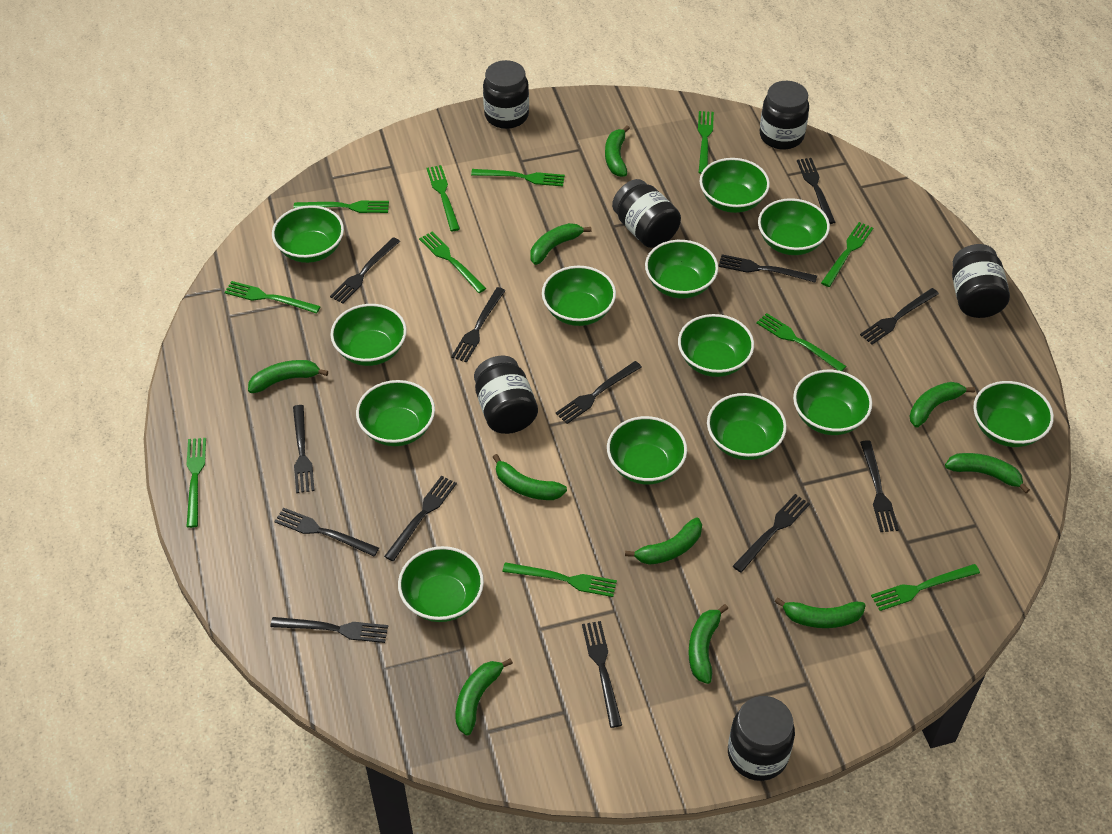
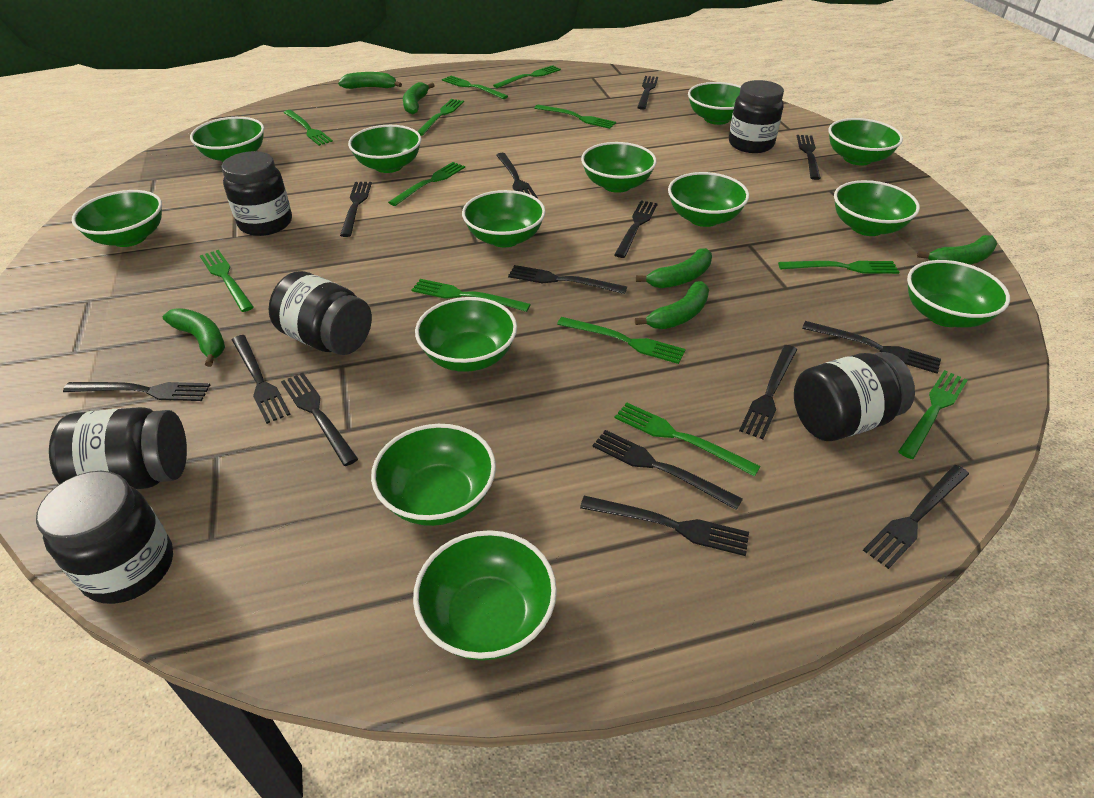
black fork: 13 -> 14
green banana: 10 -> 6
green fork: 11 -> 12

